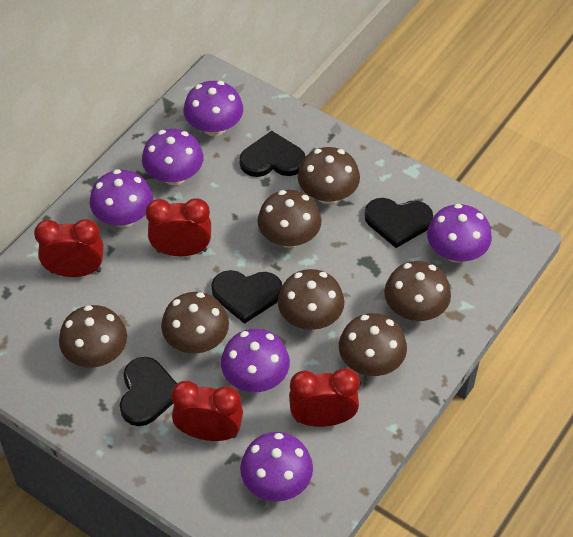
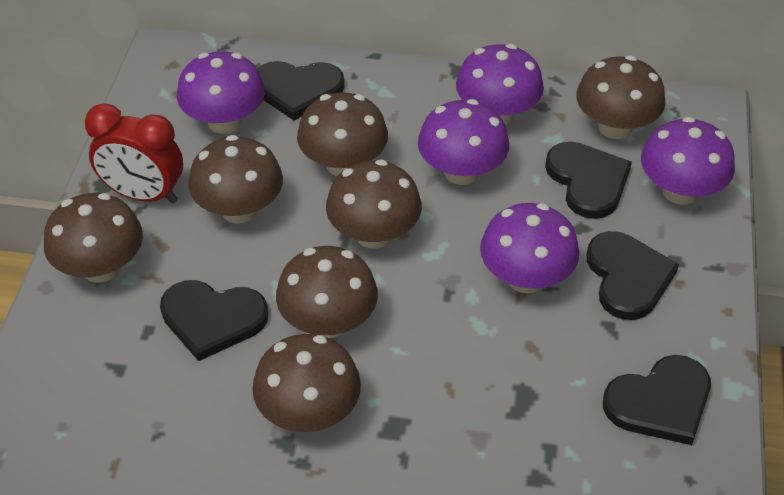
black heart: 4 -> 5
purple mushroom: 6 -> 5
red clock: 4 -> 1

